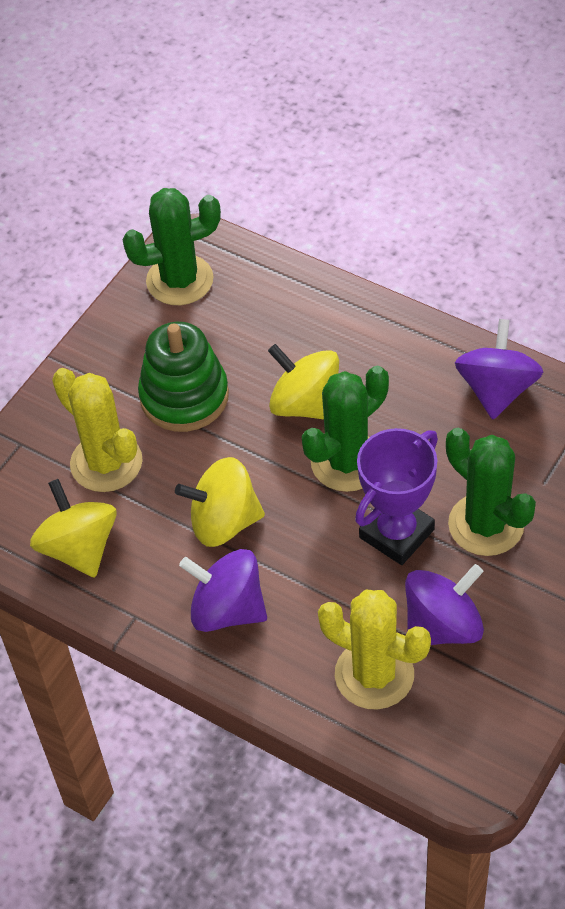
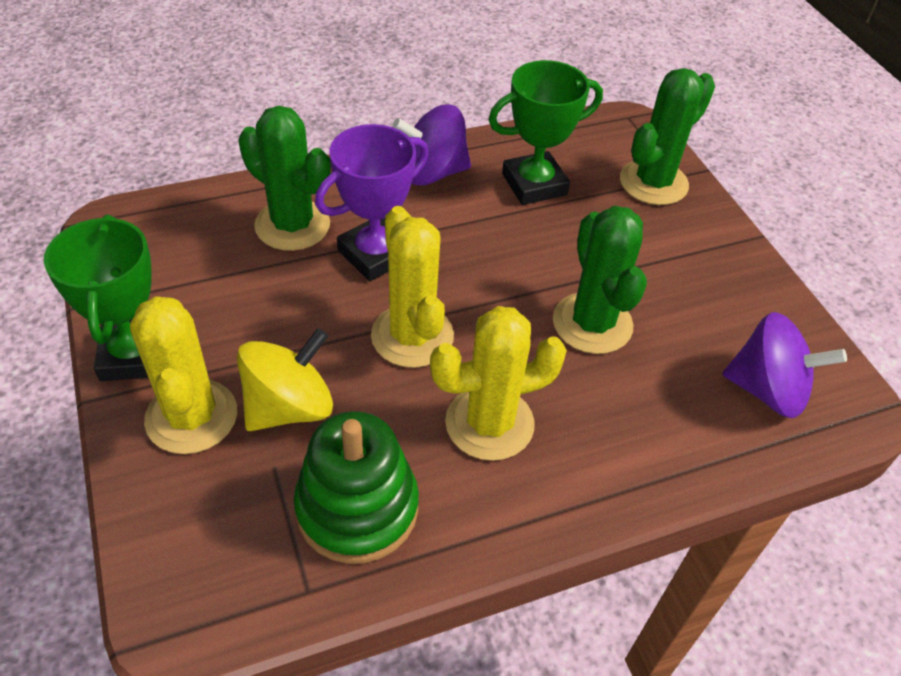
green trophy: 0 -> 2
purple spinning top: 3 -> 2
yellow cactus: 2 -> 3
yellow spinning top: 3 -> 1

